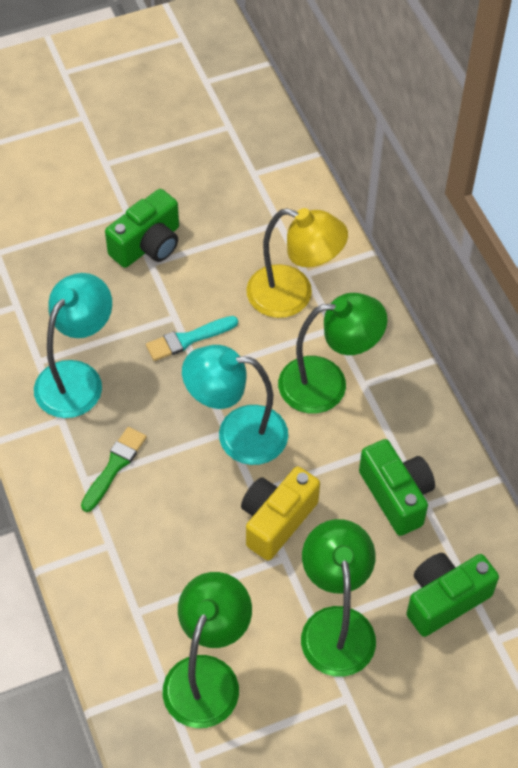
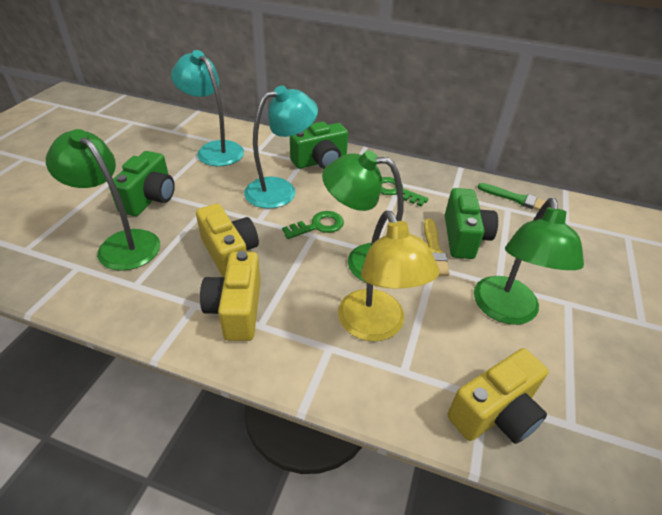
green key: 0 -> 2
turquoise brush: 1 -> 0
yellow brush: 0 -> 1
yellow camera: 1 -> 3

